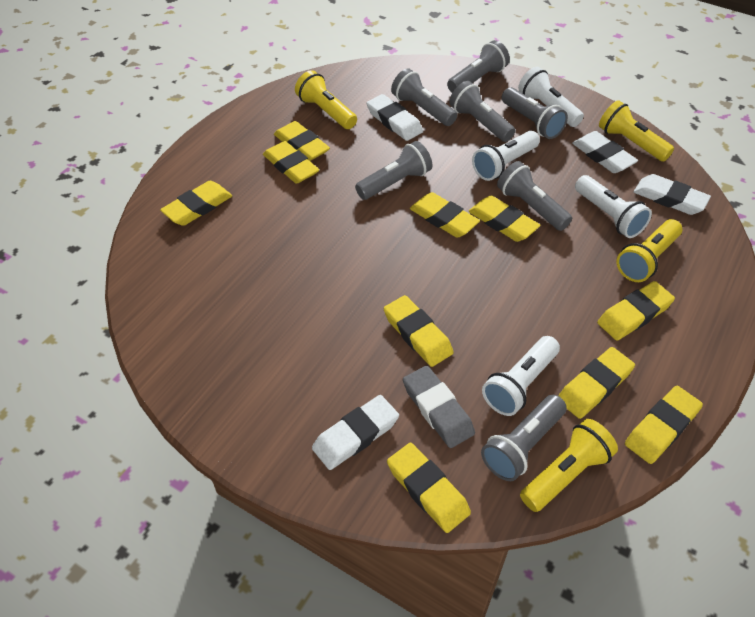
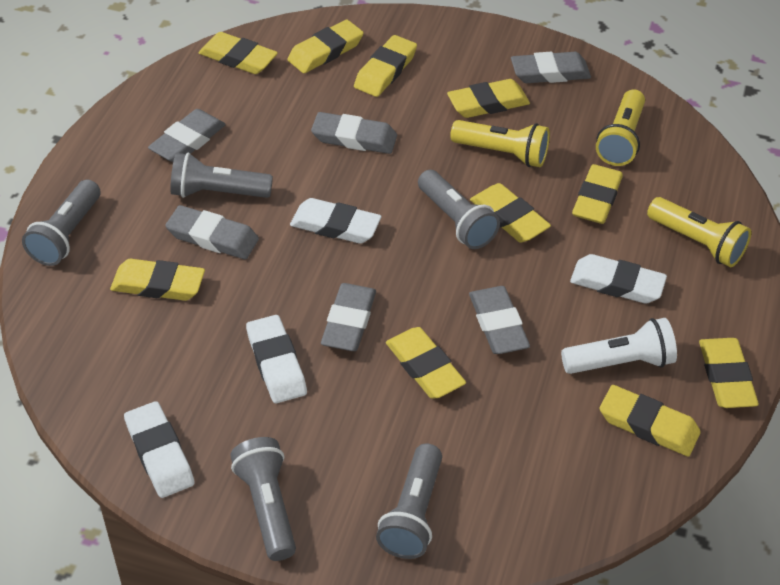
grey eraser: 1 -> 6
grey flashlight: 7 -> 5
white flashlight: 4 -> 1
yellow flashlight: 4 -> 3

